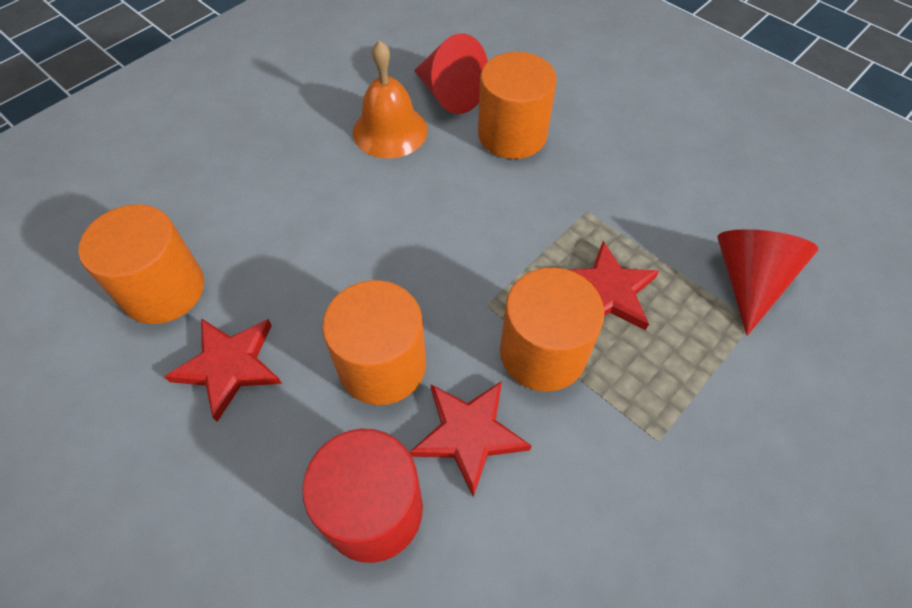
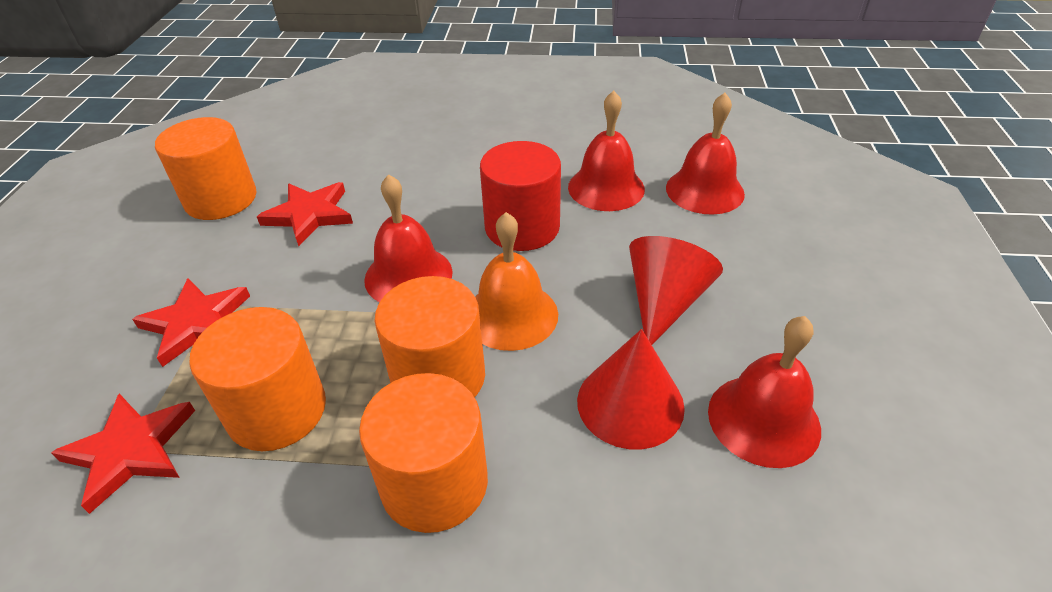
red bell: 0 -> 4

